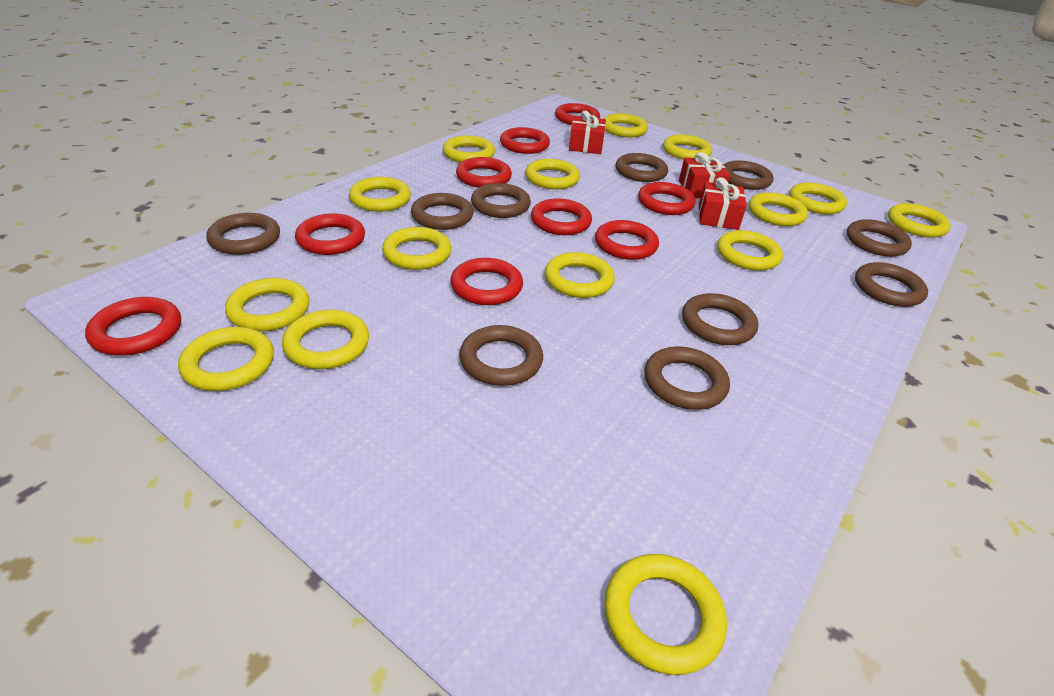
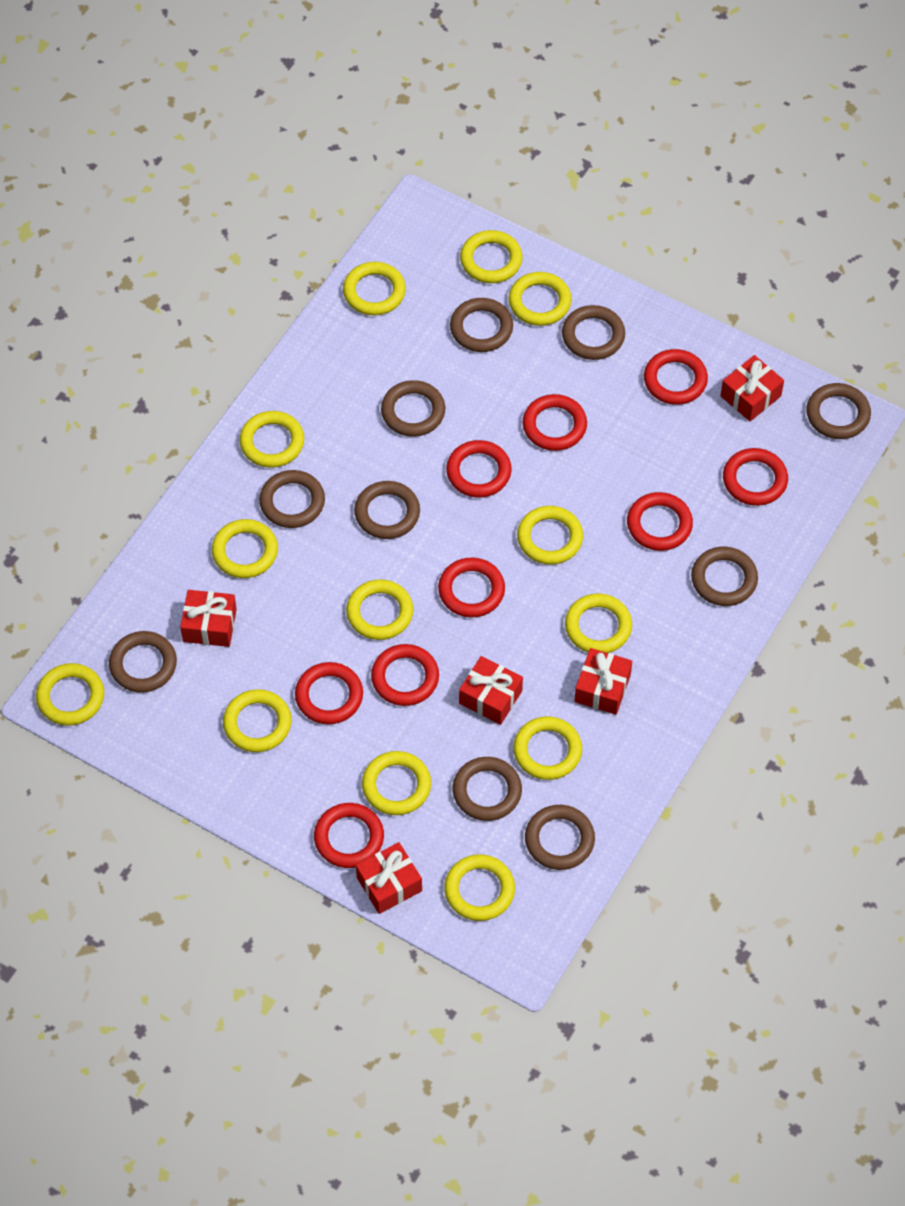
red gift: 3 -> 5
yellow ring: 15 -> 13

